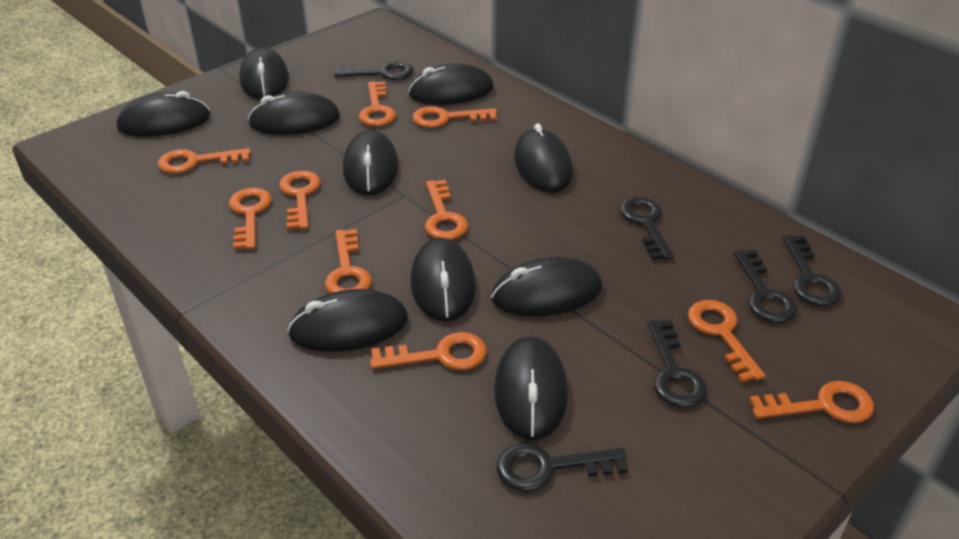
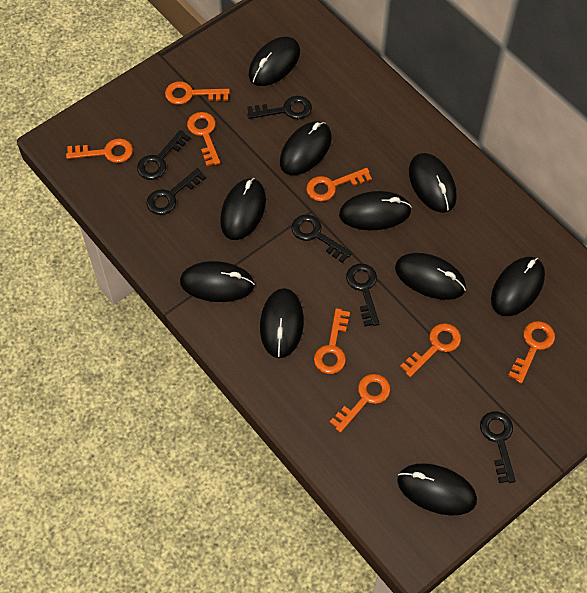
orange key: 10 -> 8

